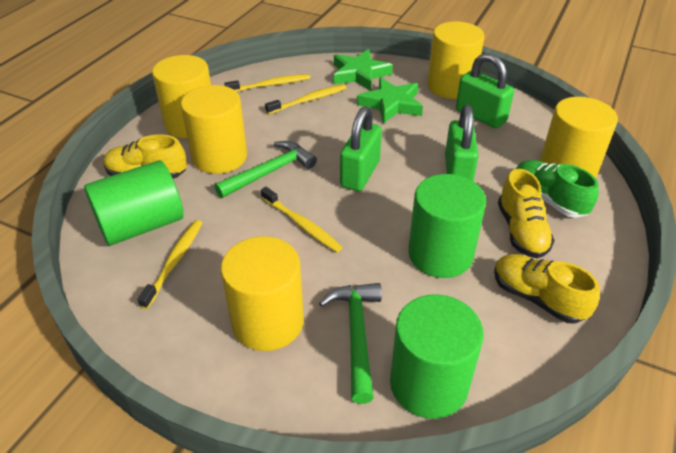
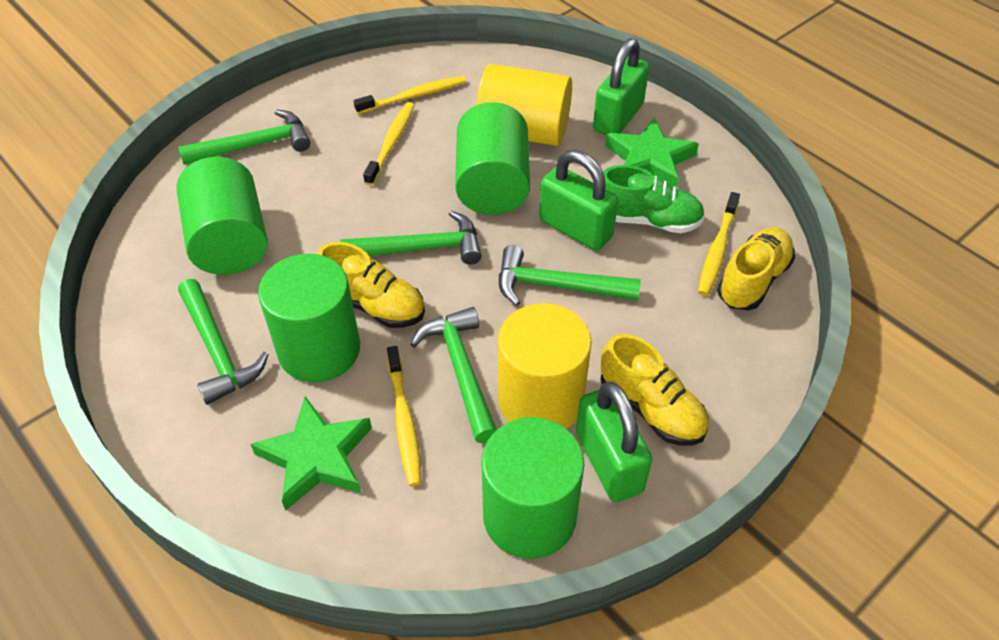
green cylinder: 3 -> 4
green hammer: 2 -> 5
yellow cylinder: 5 -> 2

